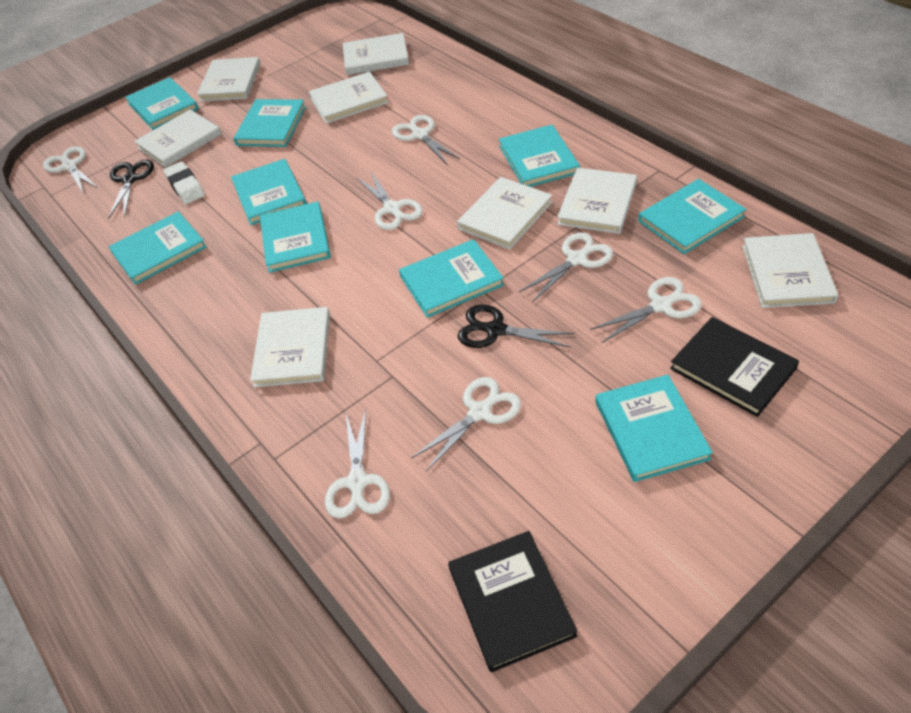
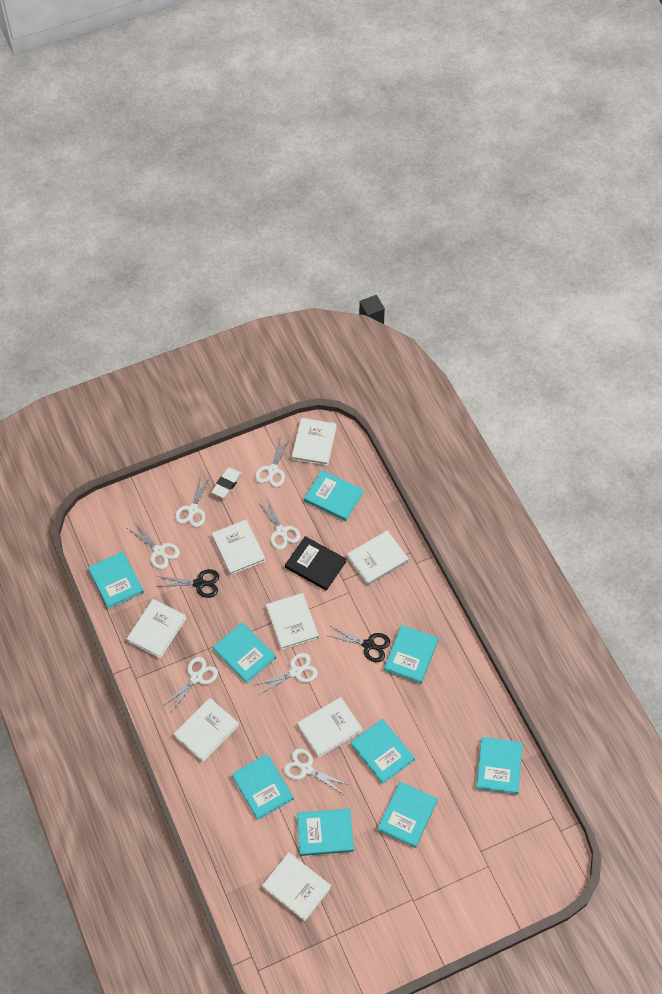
black book: 2 -> 1

